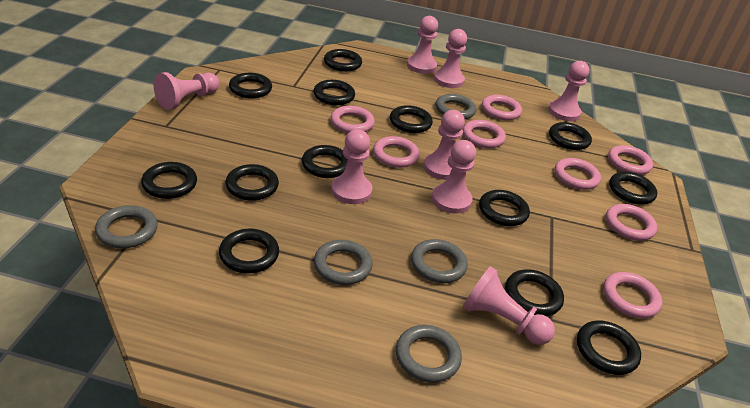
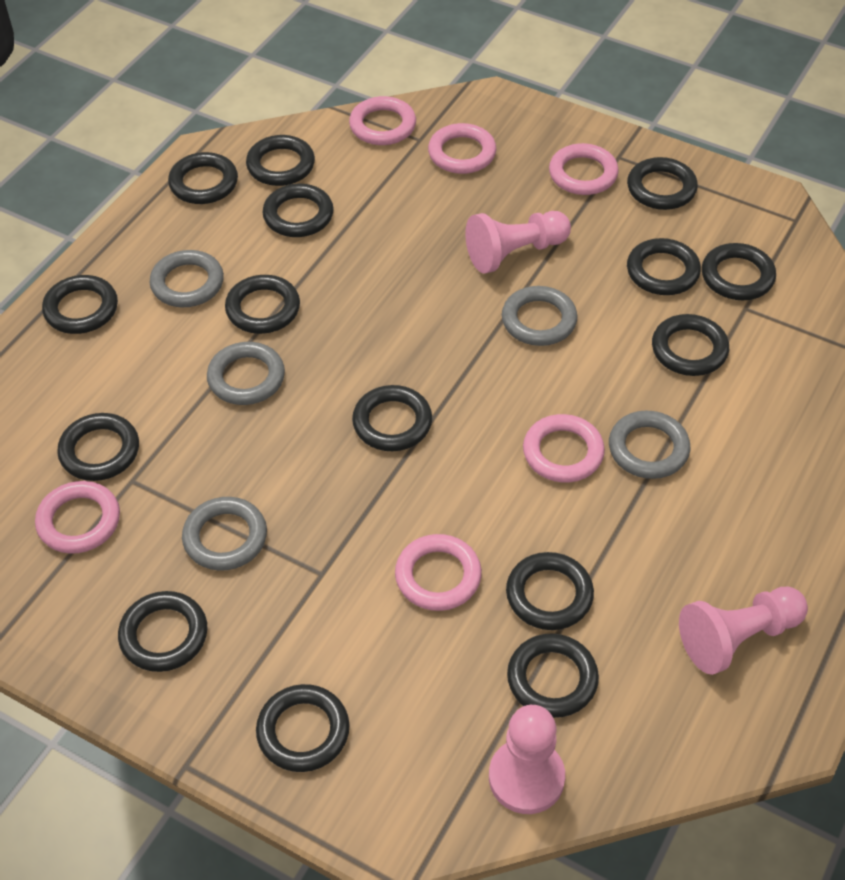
black ring: 13 -> 15
pink pawn: 8 -> 3
pink ring: 8 -> 6

